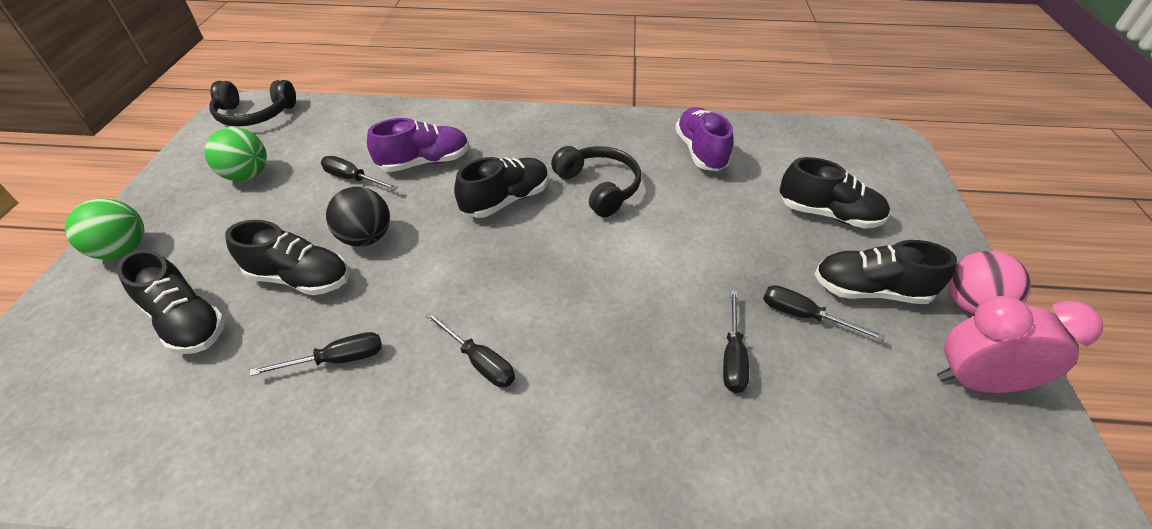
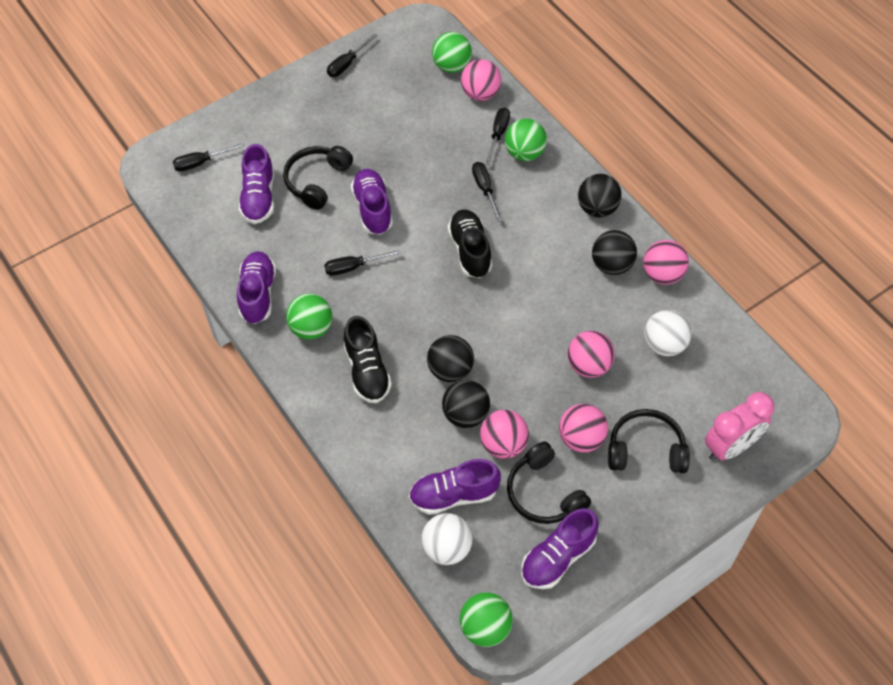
black ball: 1 -> 4
black headphones: 2 -> 3
black shoe: 5 -> 2
green ball: 2 -> 4
pink ball: 1 -> 5
purple shoe: 2 -> 5
white ball: 0 -> 2

